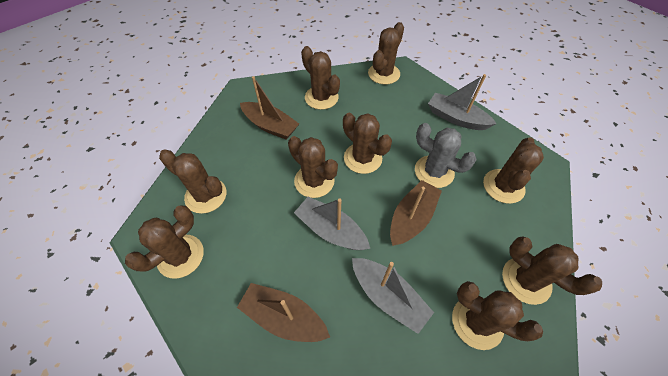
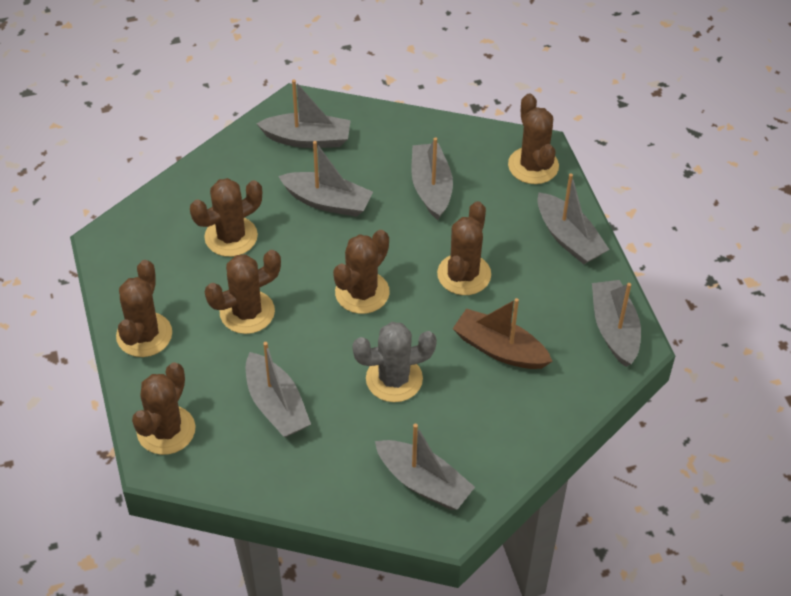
brown boat: 3 -> 1
brown cactus: 9 -> 7
grey boat: 3 -> 7

